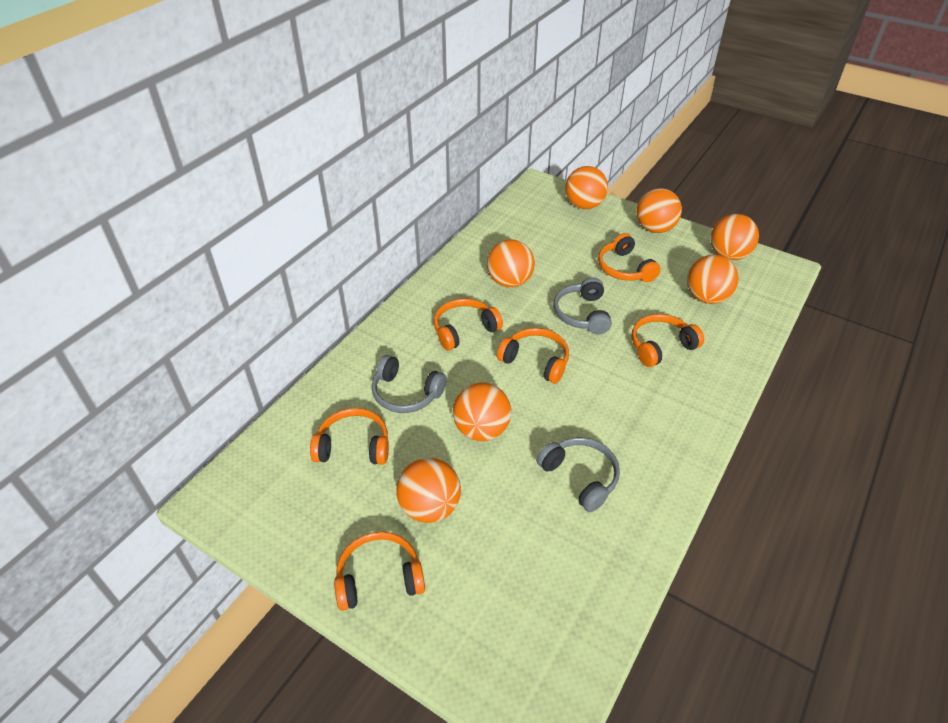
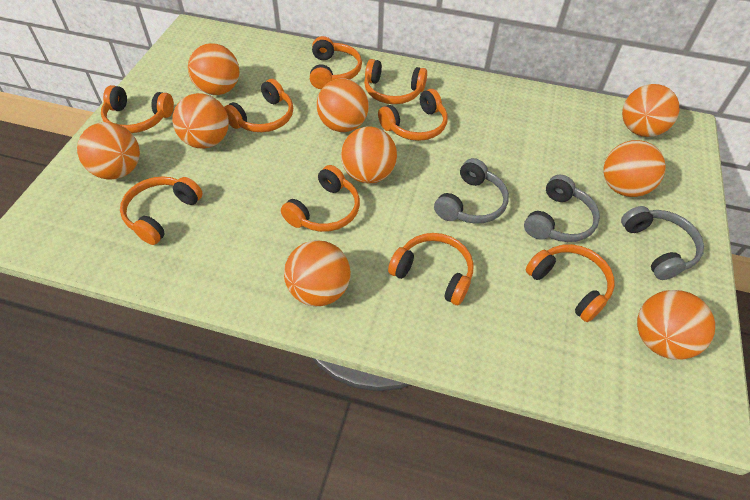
orange ball: 7 -> 9
orange headphones: 6 -> 9

